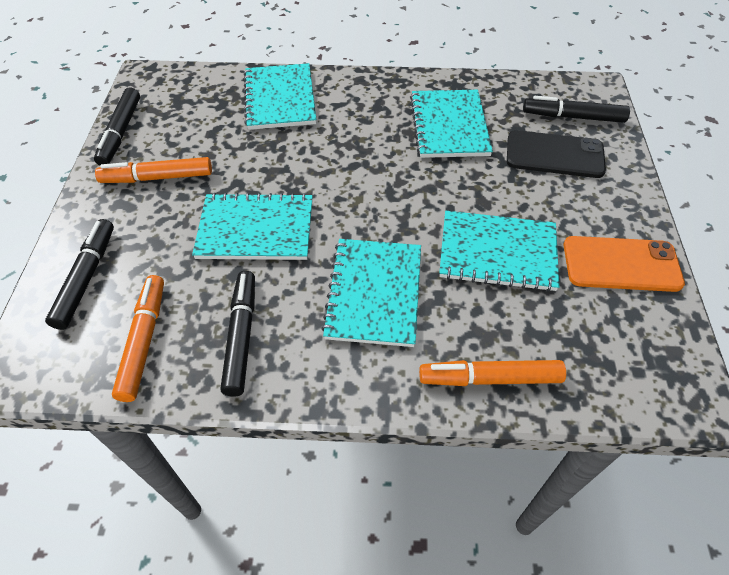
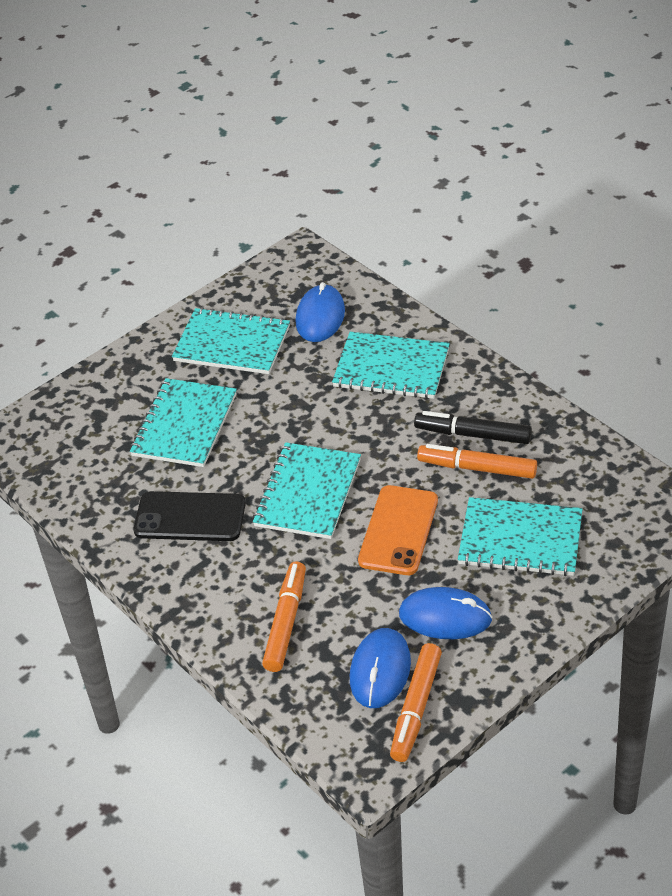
black marker: 4 -> 1
blue mouse: 0 -> 3

